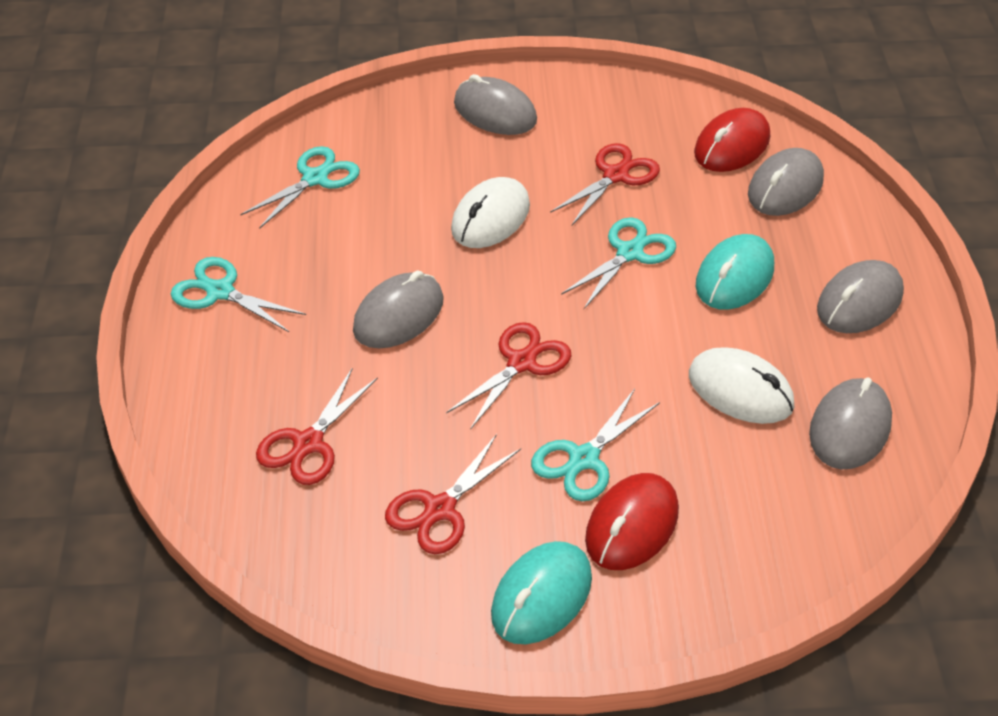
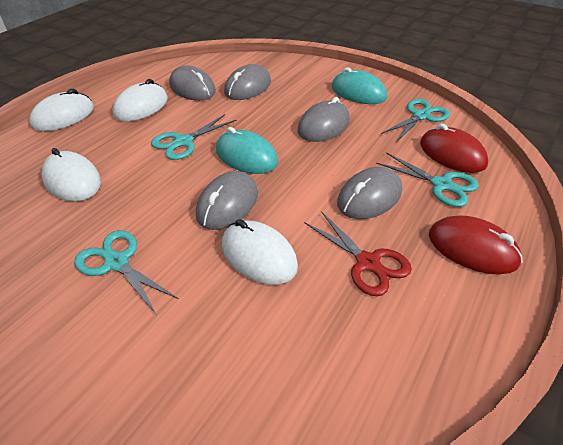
red scissors: 4 -> 1
white mouse: 2 -> 4

